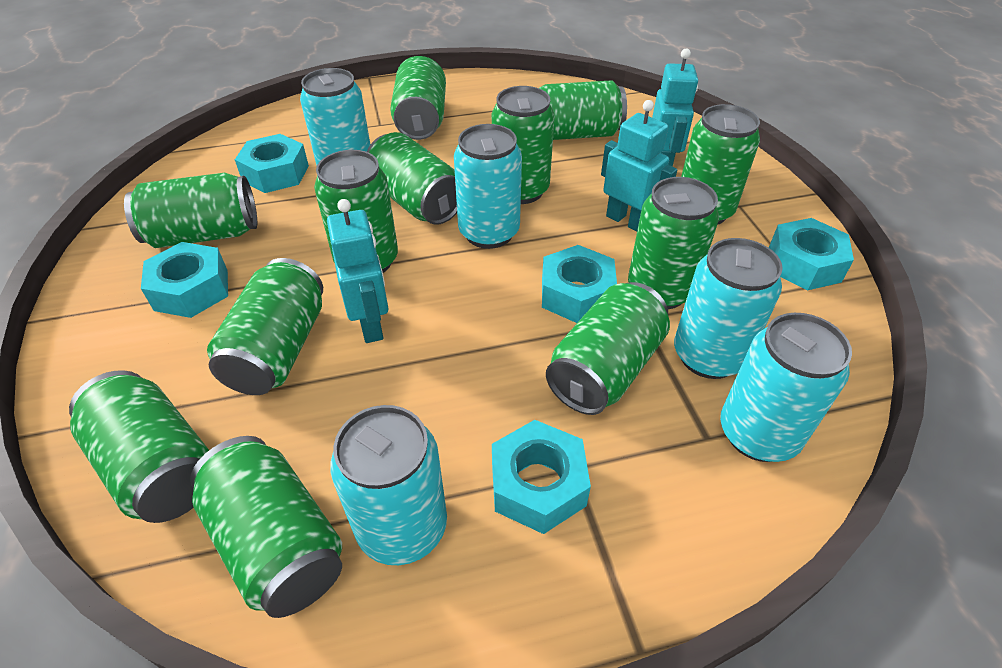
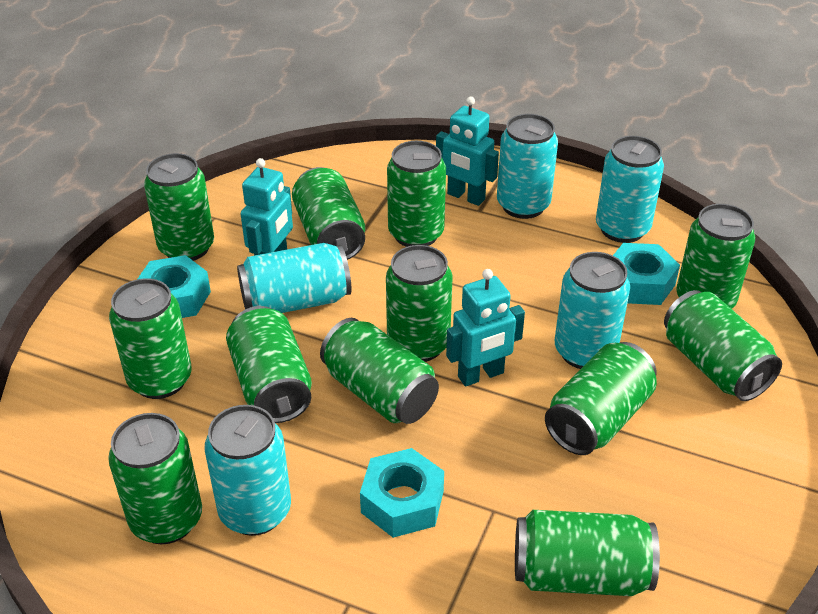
turquoise nut: 5 -> 3

